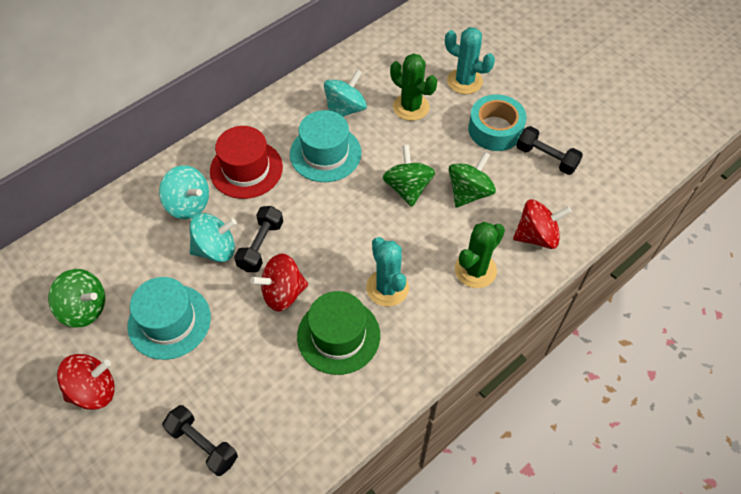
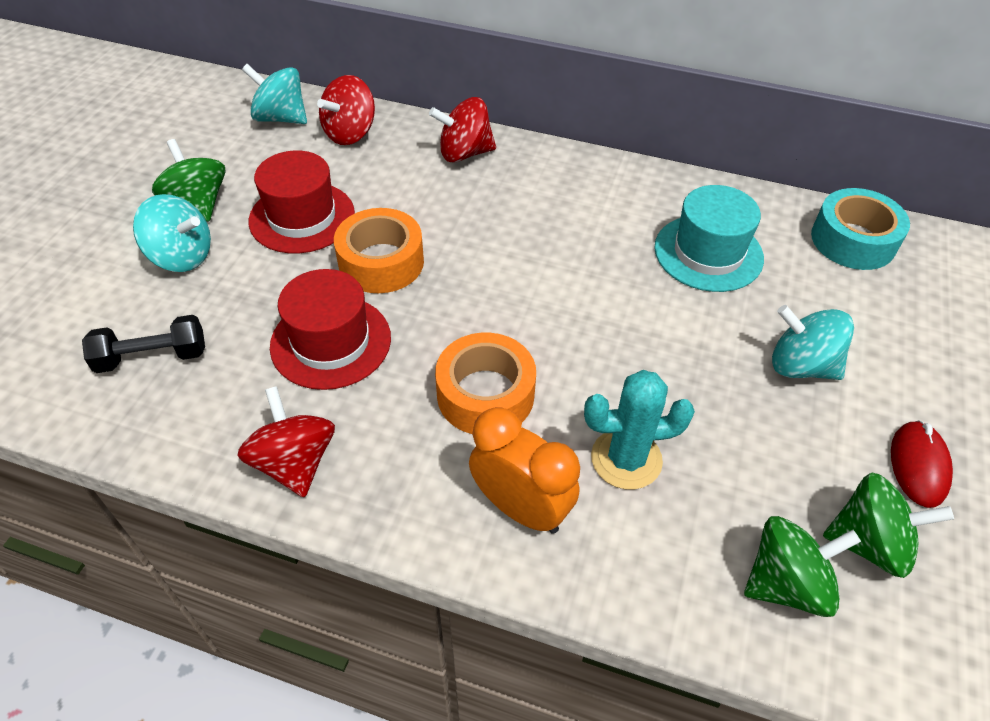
black dumbbell: 3 -> 1
green cactus: 2 -> 0
green hat: 1 -> 0
orange clock: 0 -> 1
orange tape: 0 -> 2
red hat: 1 -> 2
red mouse: 0 -> 1
turquoise cactus: 2 -> 1
turquoise hat: 2 -> 1

